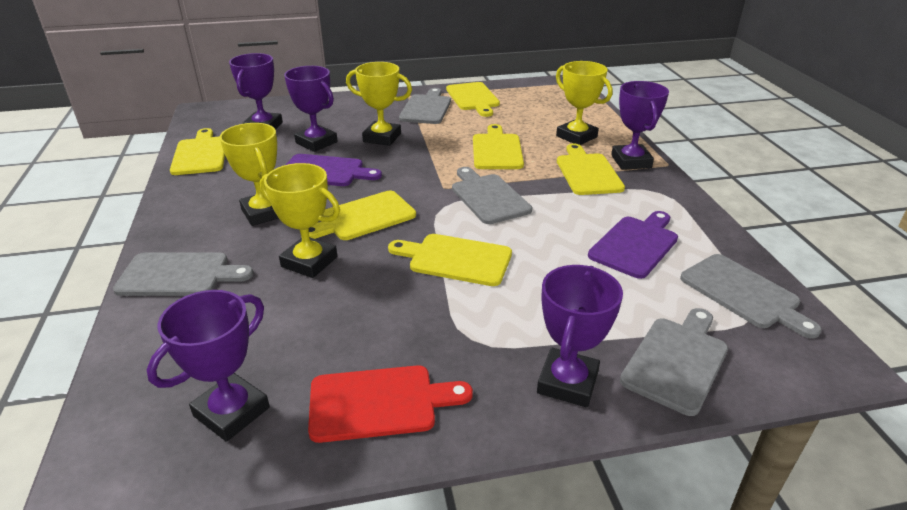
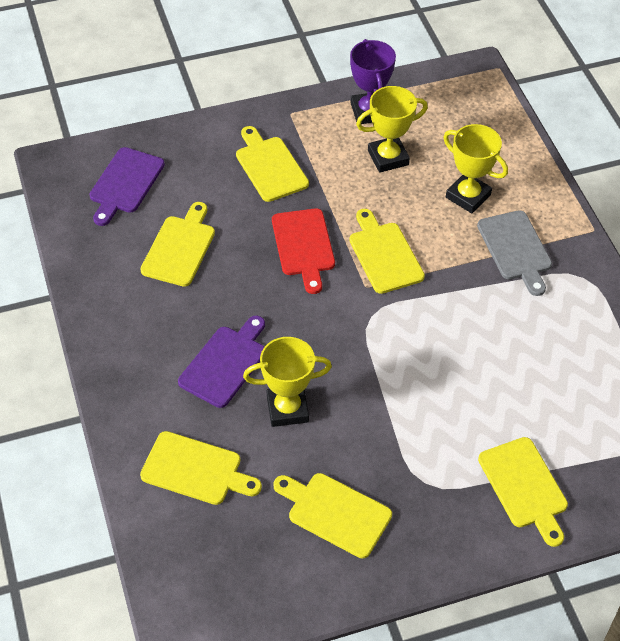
grey cutting board: 5 -> 1
purple trophy: 5 -> 1
yellow trophy: 4 -> 3

